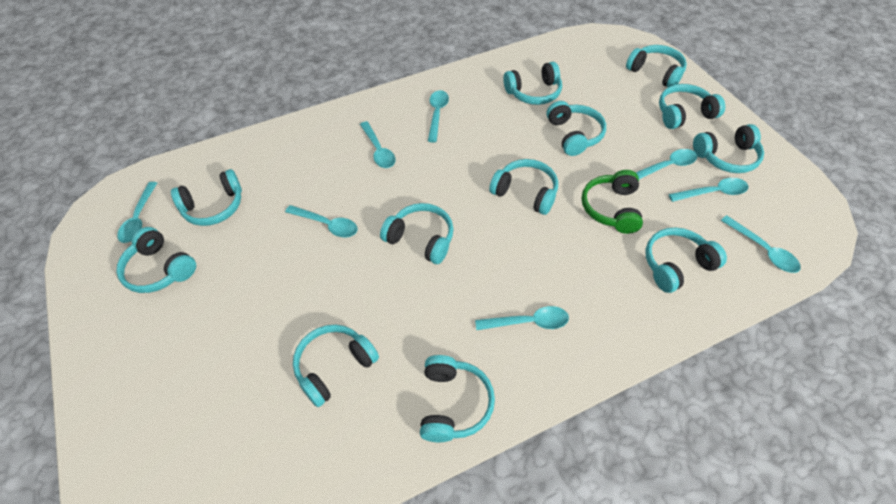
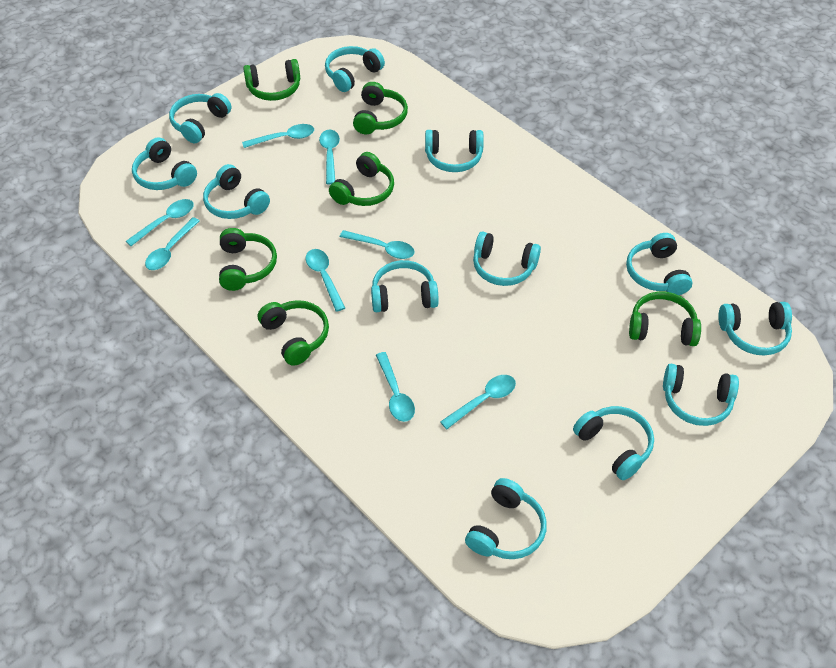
green headphones: 1 -> 6

